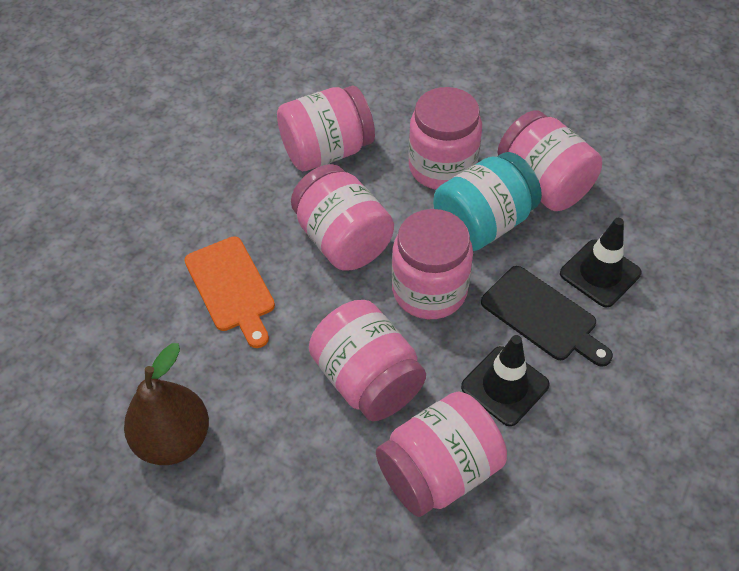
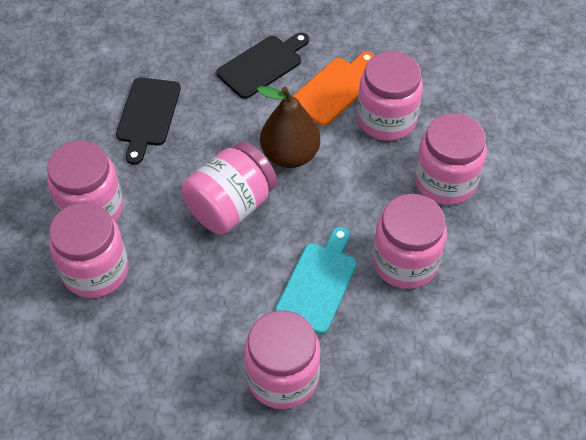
black cutting board: 1 -> 2
black traffic cone: 2 -> 0
turquoise cutting board: 0 -> 1
turquoise jar: 1 -> 0

